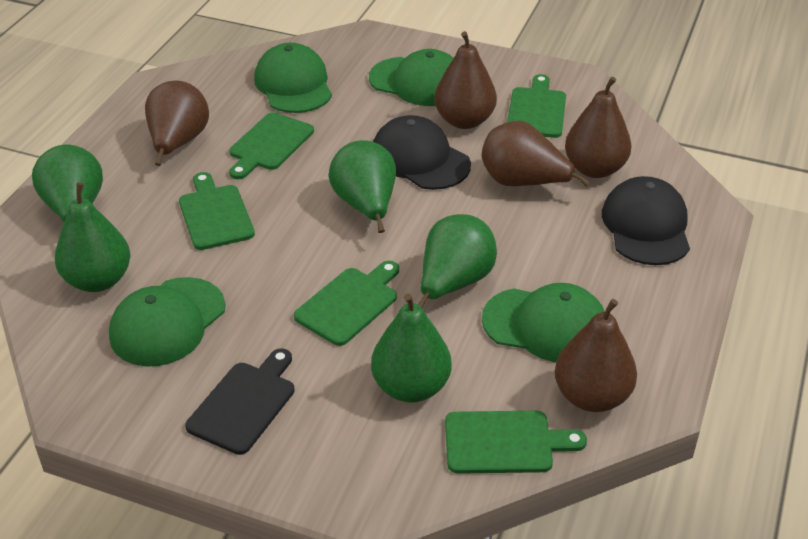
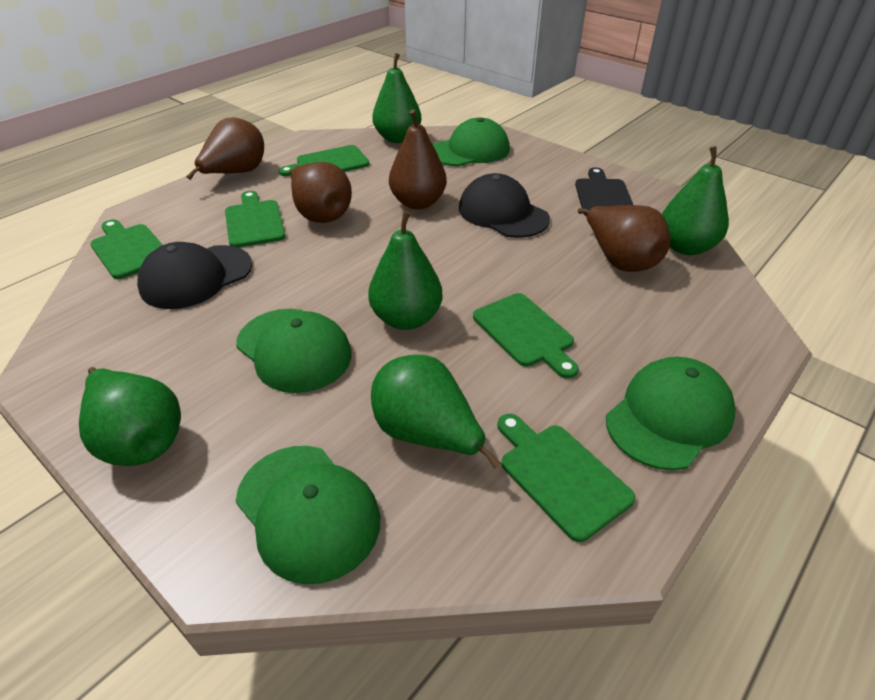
brown pear: 5 -> 4

